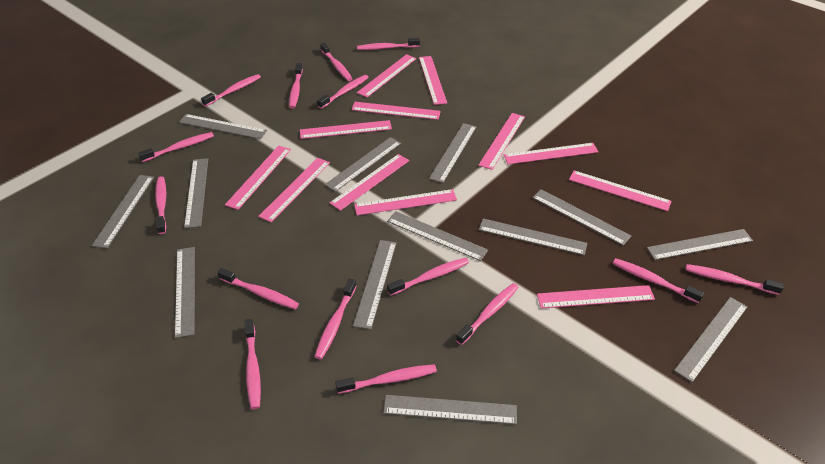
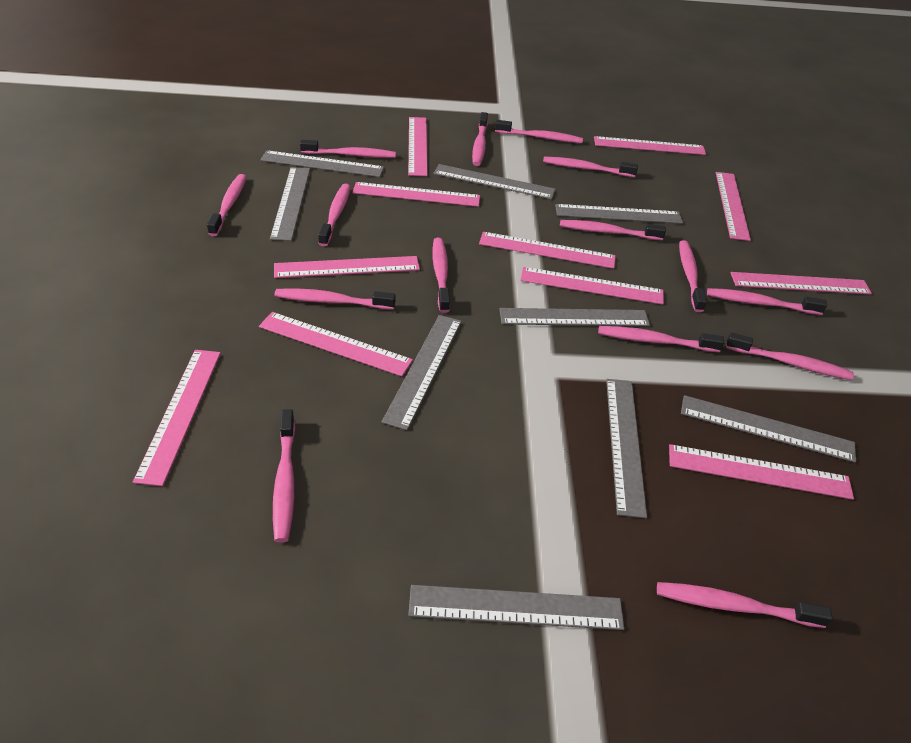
grey ruler: 13 -> 9
pink ruler: 12 -> 11

